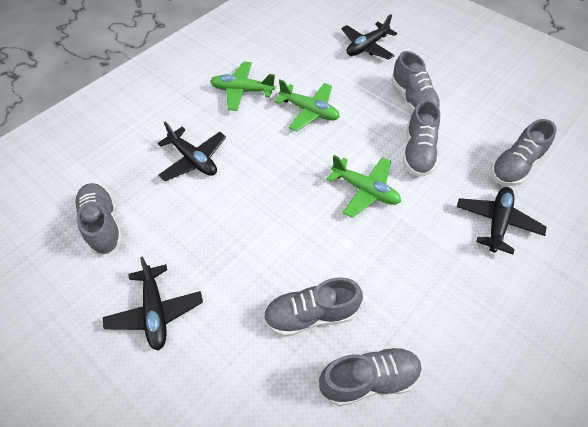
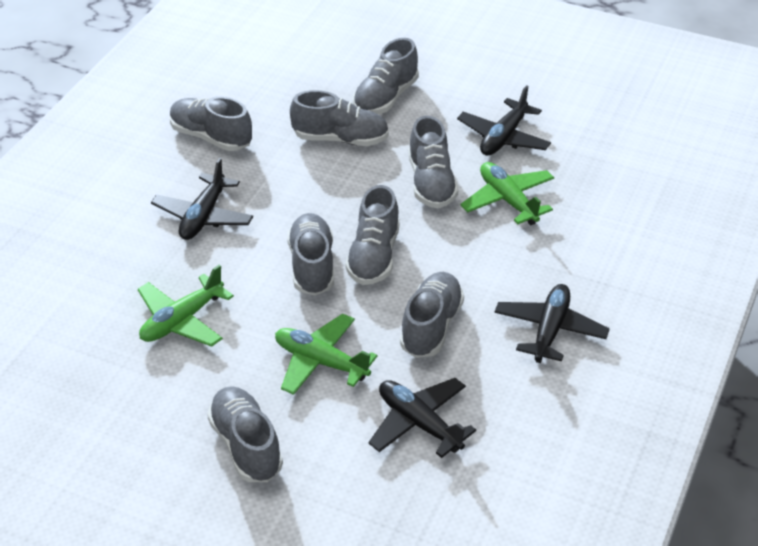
grey shoe: 6 -> 8

